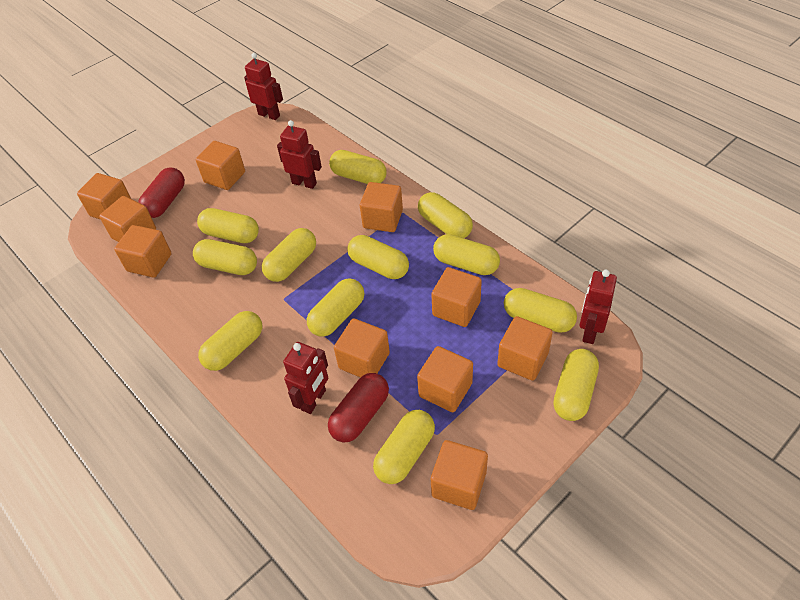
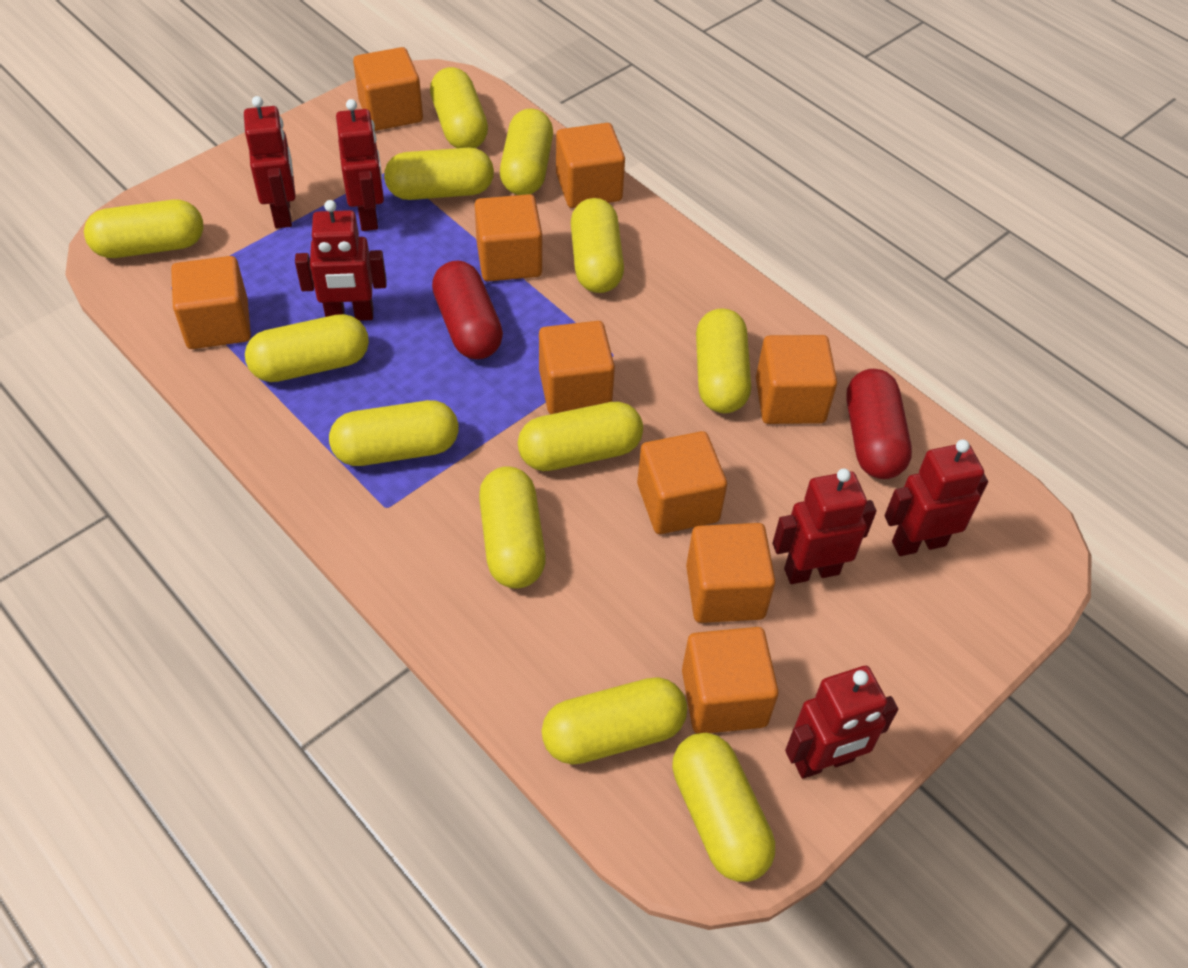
orange cube: 10 -> 9
red robot: 4 -> 6

